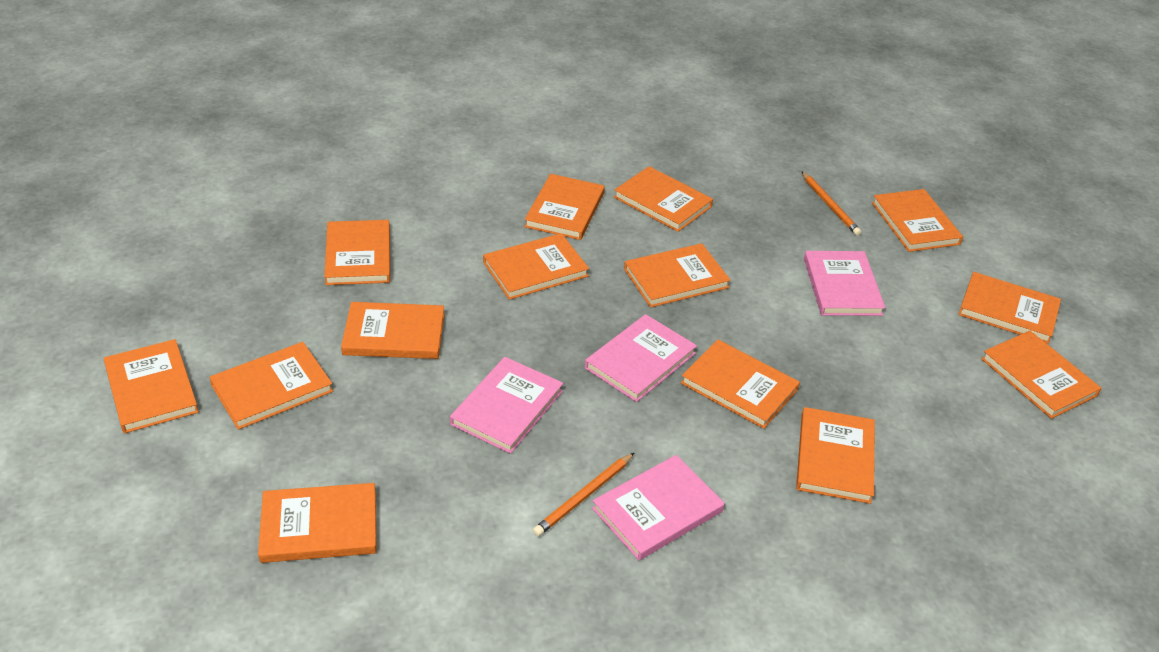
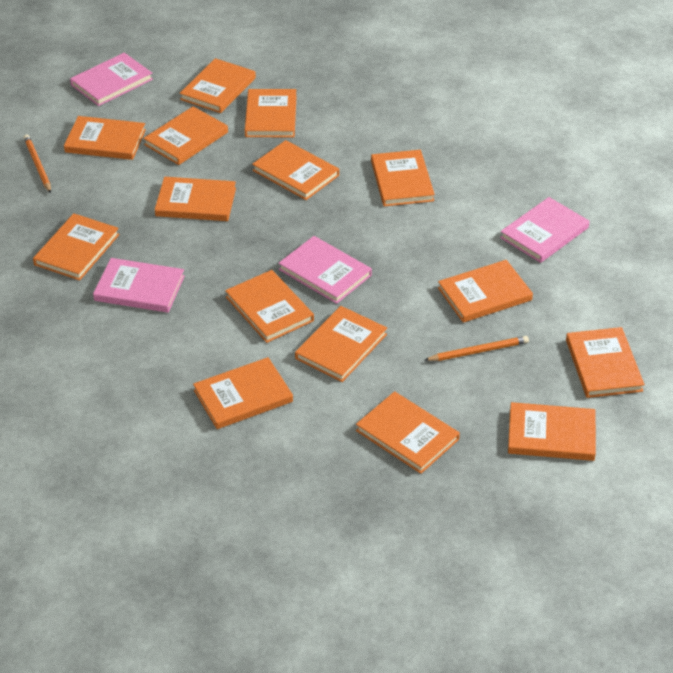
orange book: 14 -> 15

